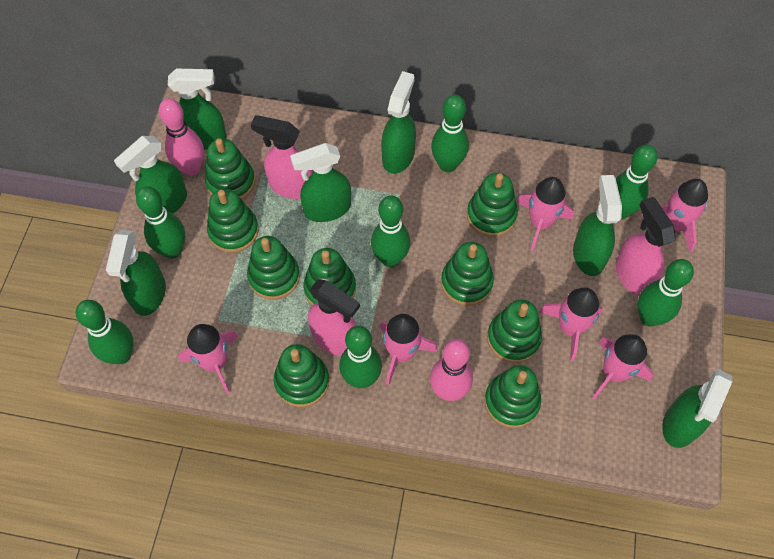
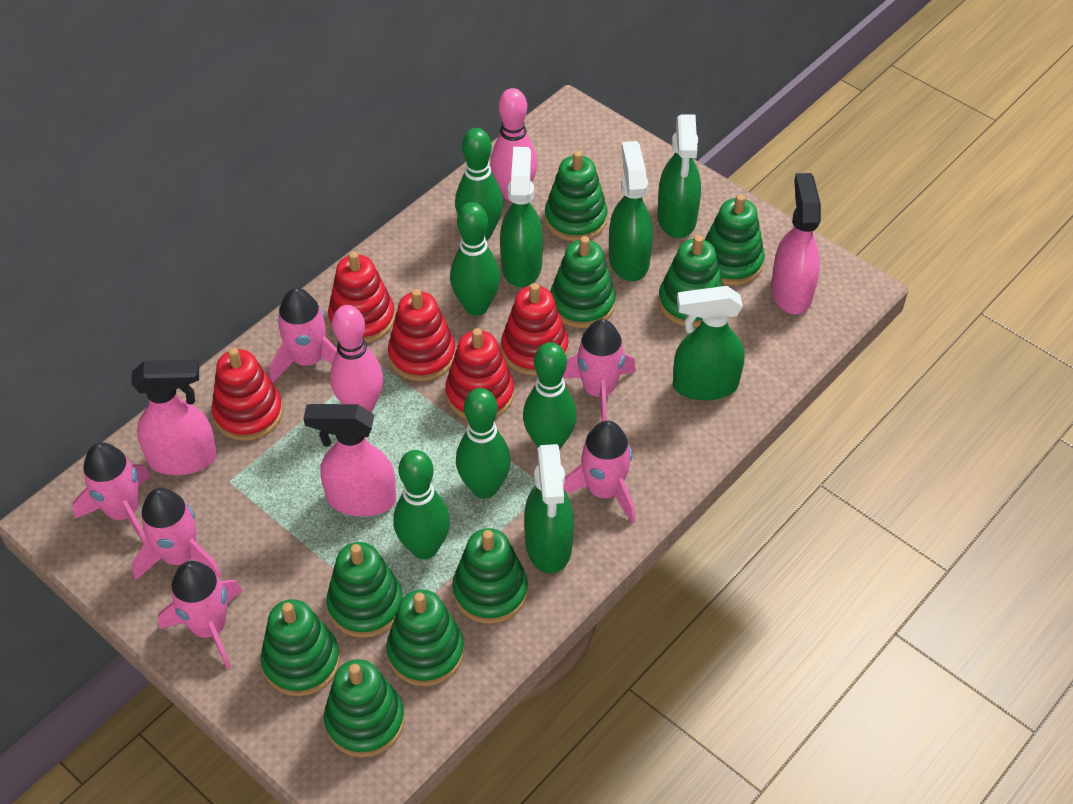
green bowling pin: 7 -> 5
green spray bottle: 7 -> 5
red stacking toy: 0 -> 5

